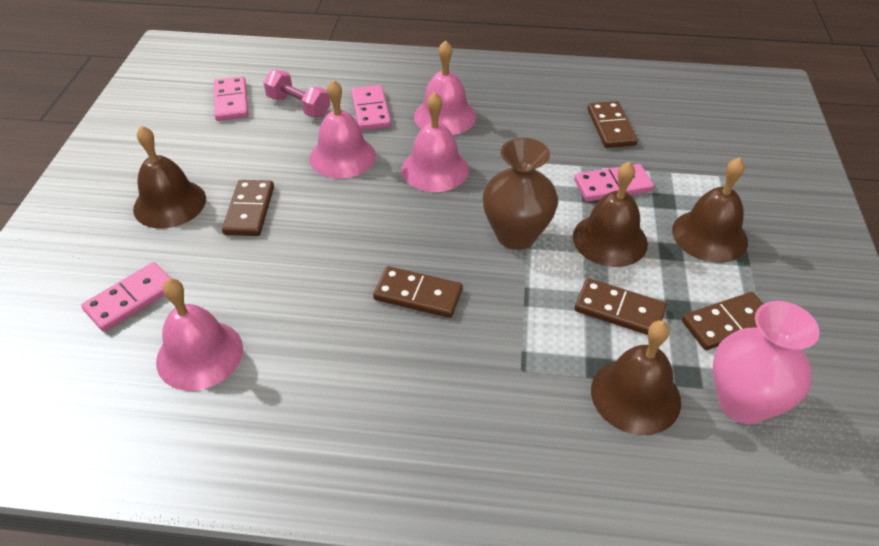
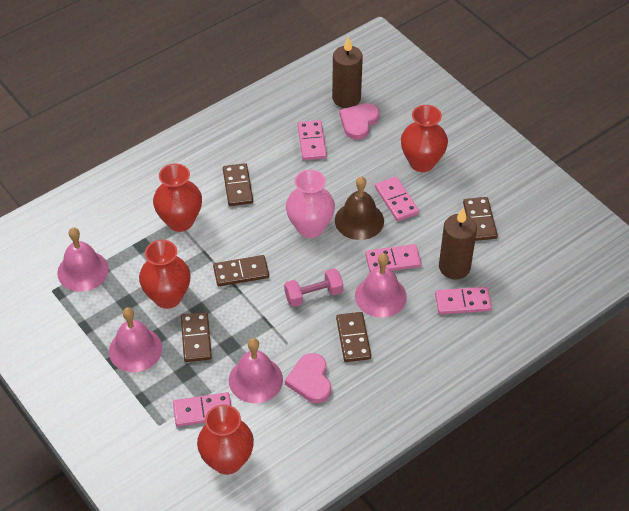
brown bell: 4 -> 1
brown candle: 0 -> 2
brown vase: 1 -> 0
pink domino: 4 -> 5
pink heart: 0 -> 2
red vase: 0 -> 4

